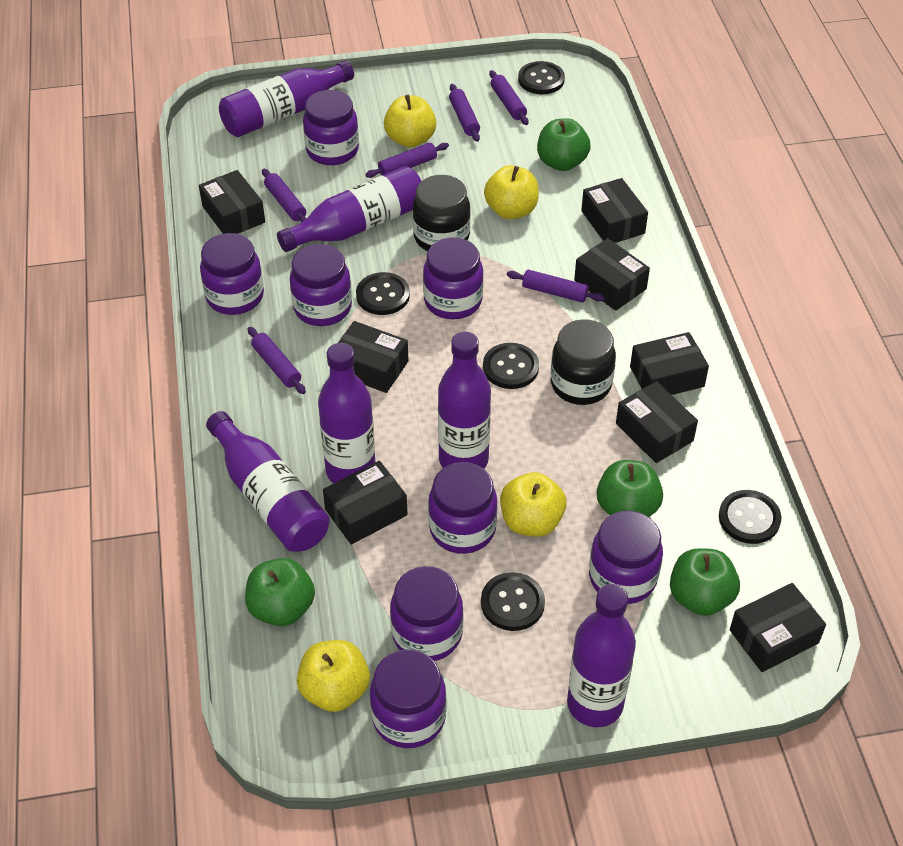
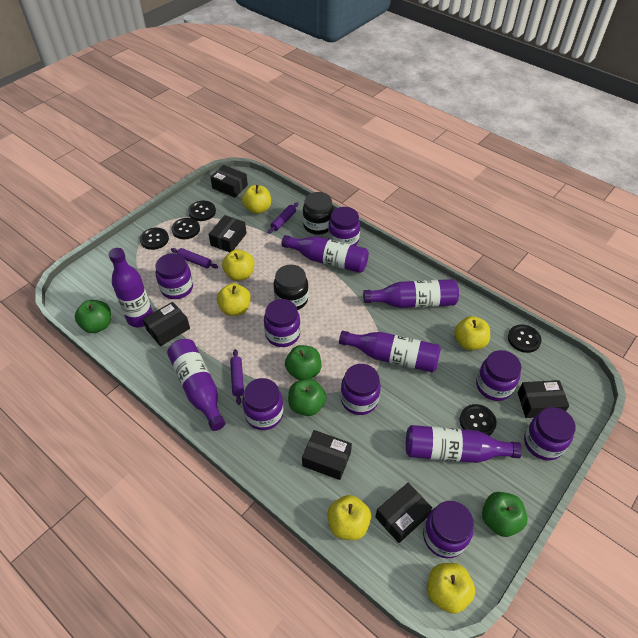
black box: 8 -> 6
purple rolling pin: 6 -> 3
yellow apple: 4 -> 6

